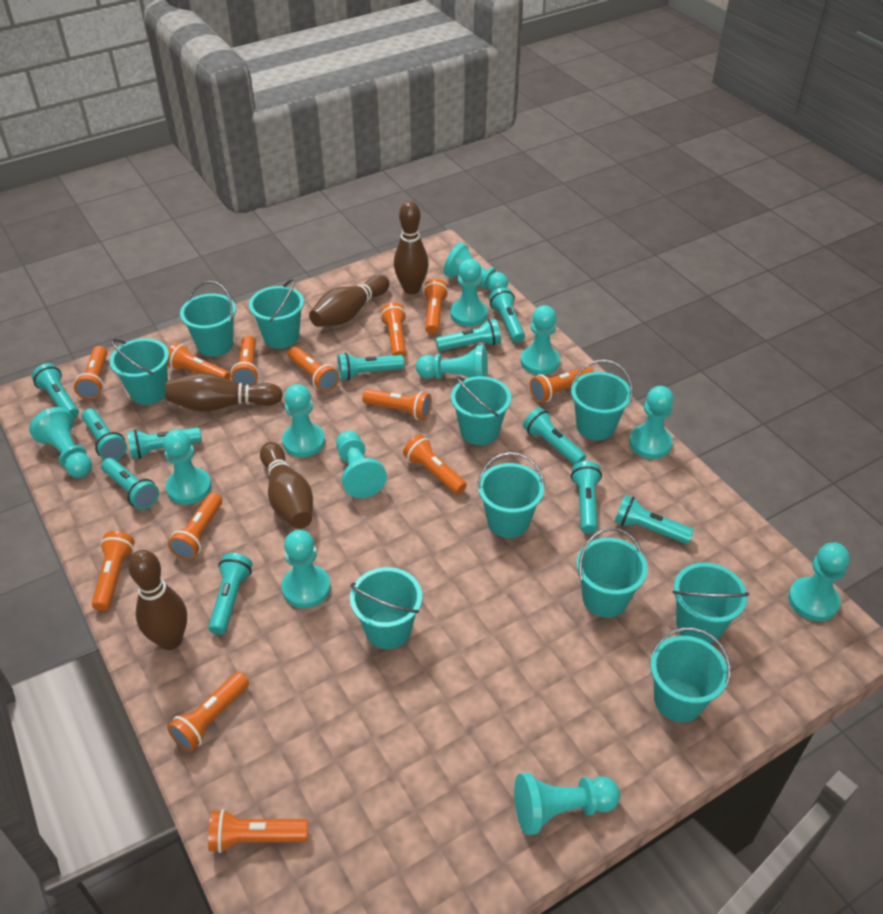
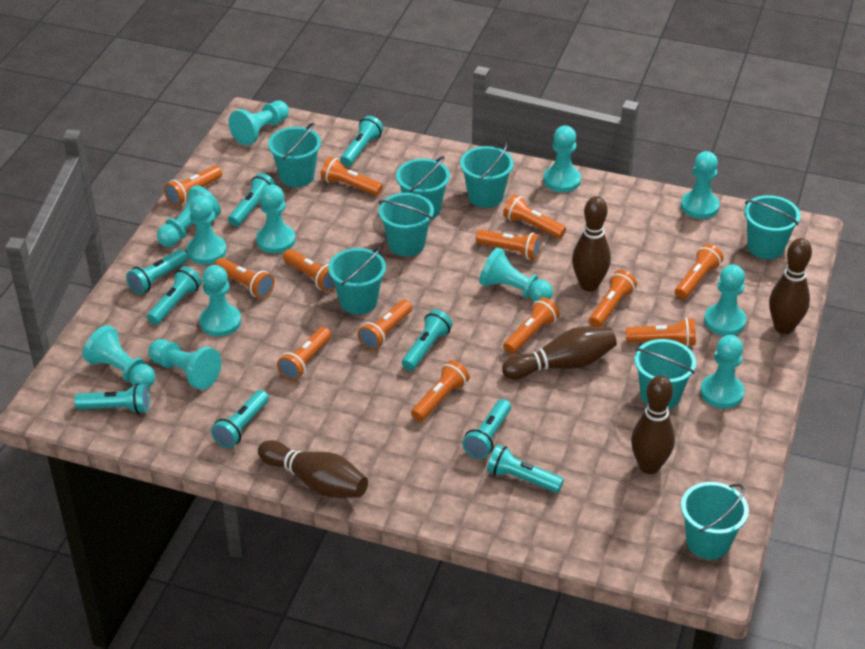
turquoise bucket: 10 -> 8
turquoise flashlight: 11 -> 9

